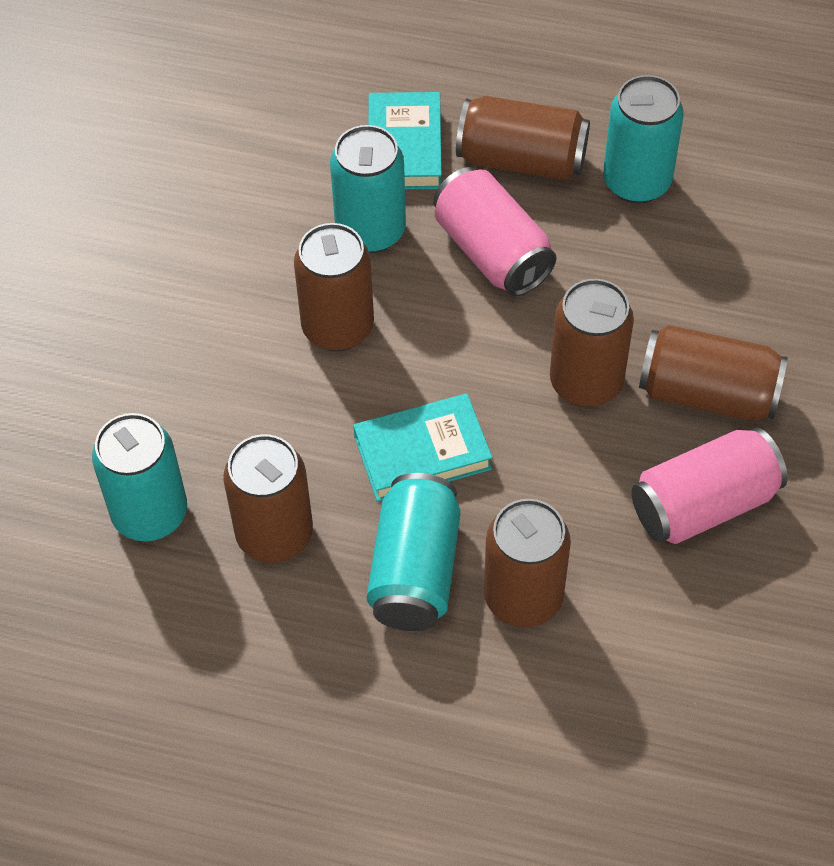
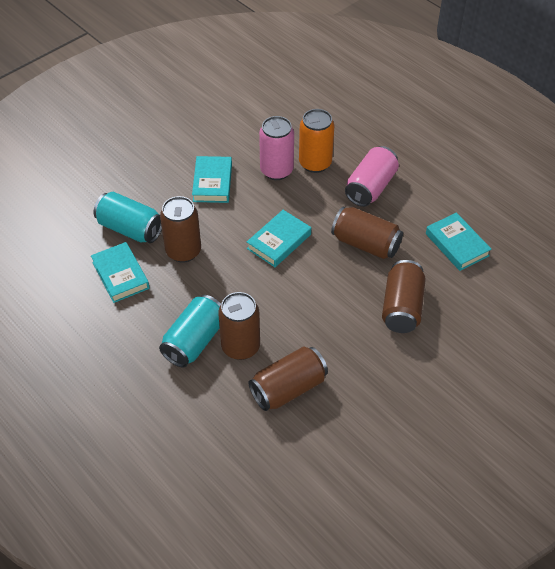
brown can: 6 -> 5
orange can: 0 -> 1
turquoise book: 2 -> 4
turquoise can: 4 -> 2

